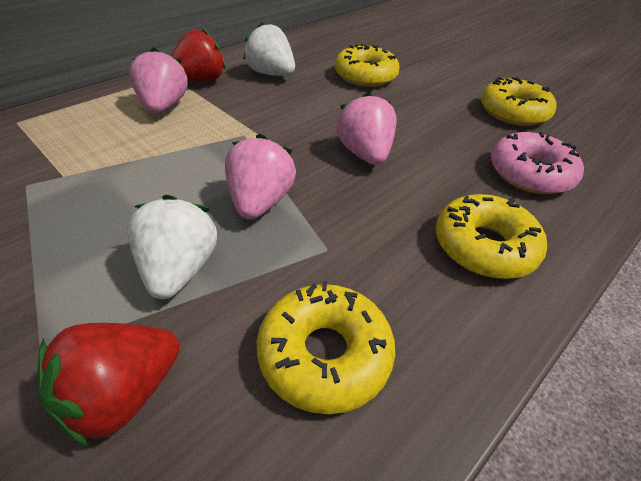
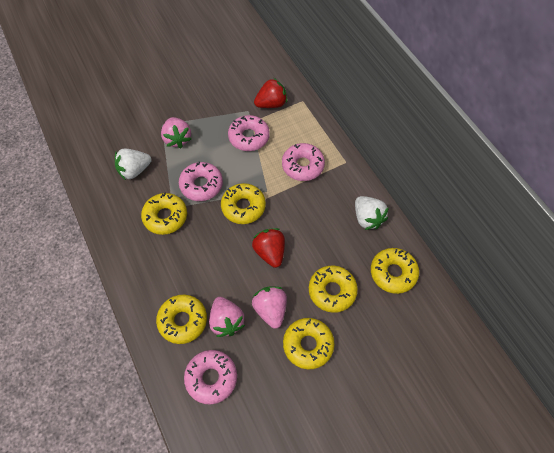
pink donut: 1 -> 4
yellow donut: 4 -> 6

